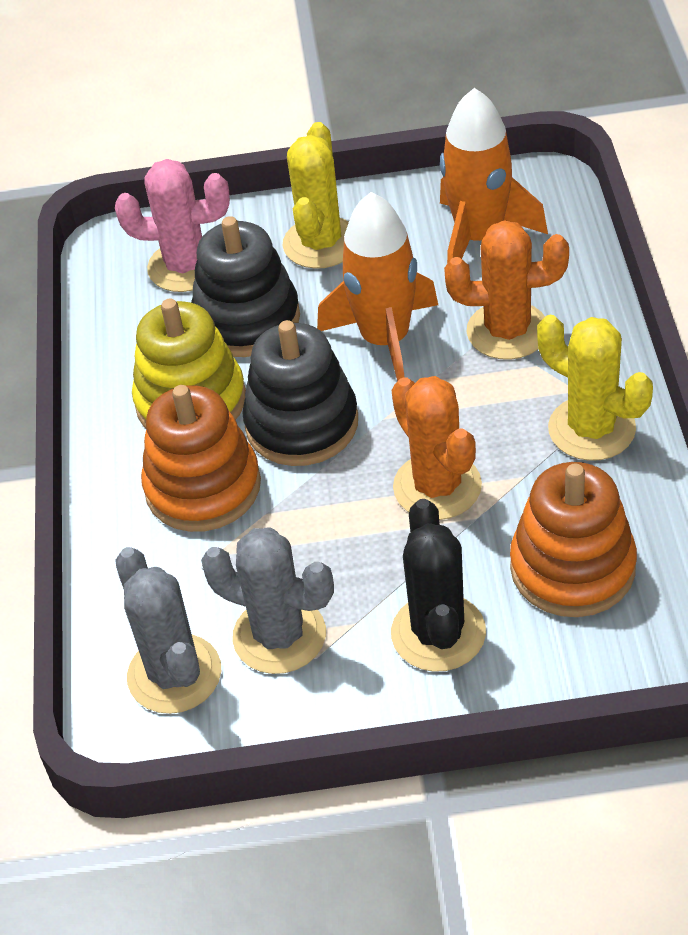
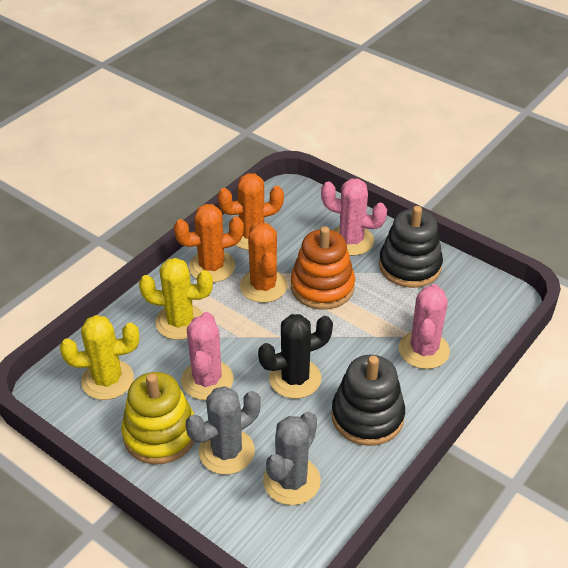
orange cactus: 2 -> 3
orange rocket: 2 -> 0
orange stacking toy: 2 -> 1
pink cactus: 1 -> 3

